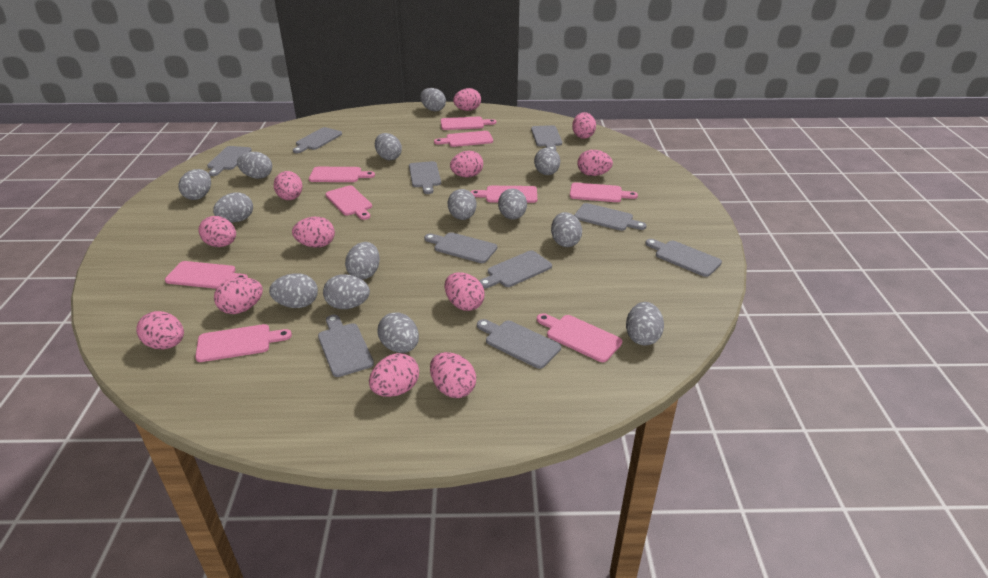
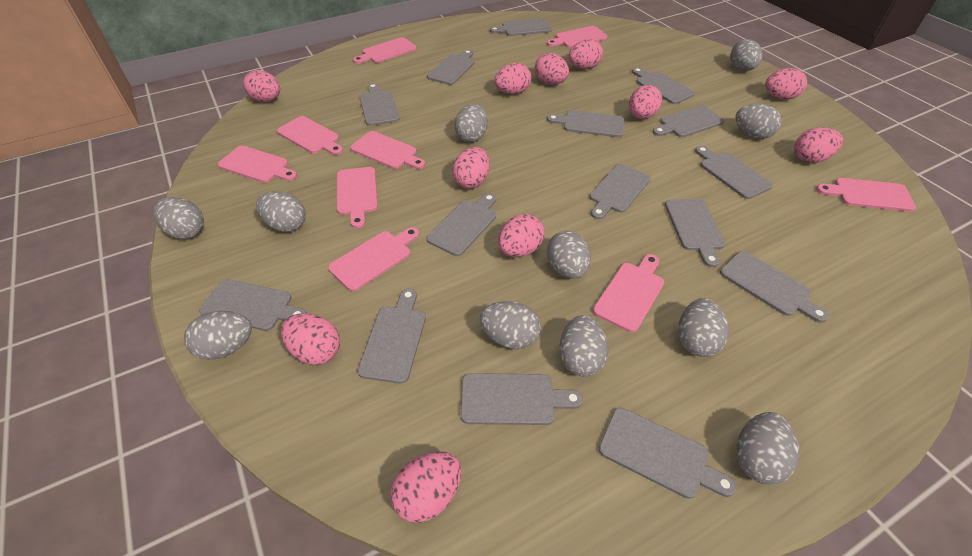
grey cutting board: 10 -> 15
grey egg: 14 -> 11
pink egg: 12 -> 11

